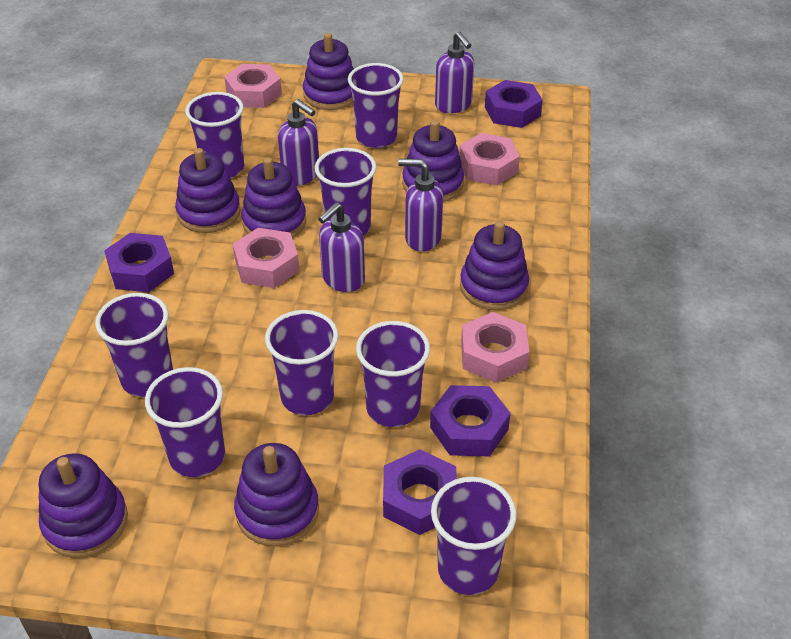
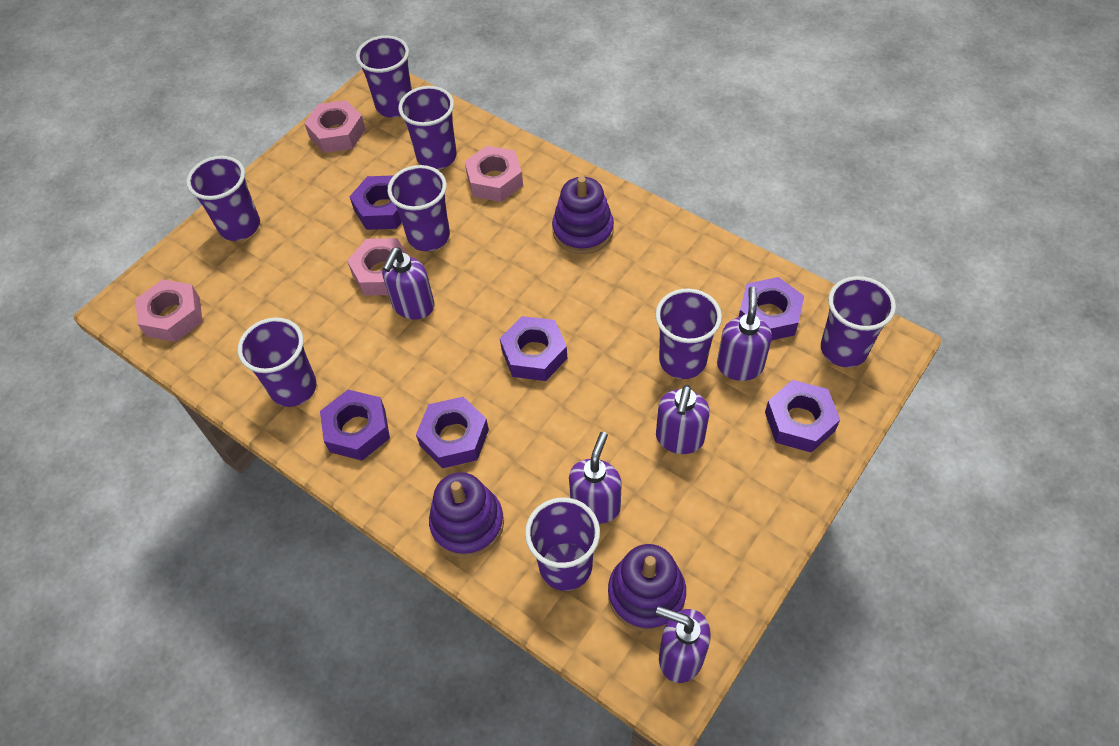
purple nut: 4 -> 6
purple soap dispenser: 4 -> 5
purple stacking toy: 7 -> 3

